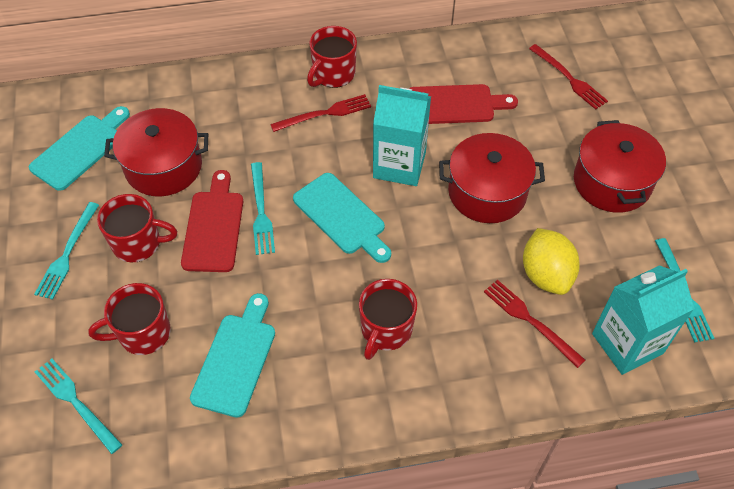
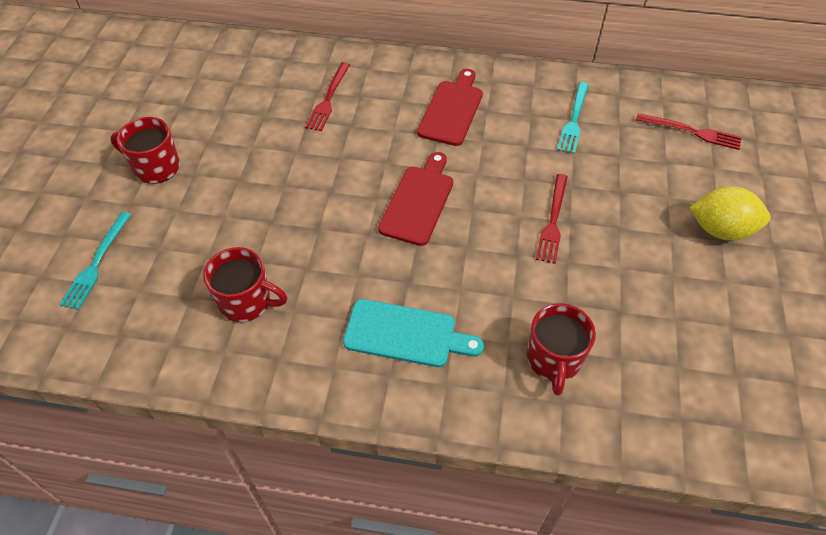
red mug: 4 -> 3
red pot: 3 -> 0
turquoise carton: 2 -> 0
turquoise cutting board: 3 -> 1
turquoise fork: 4 -> 2

